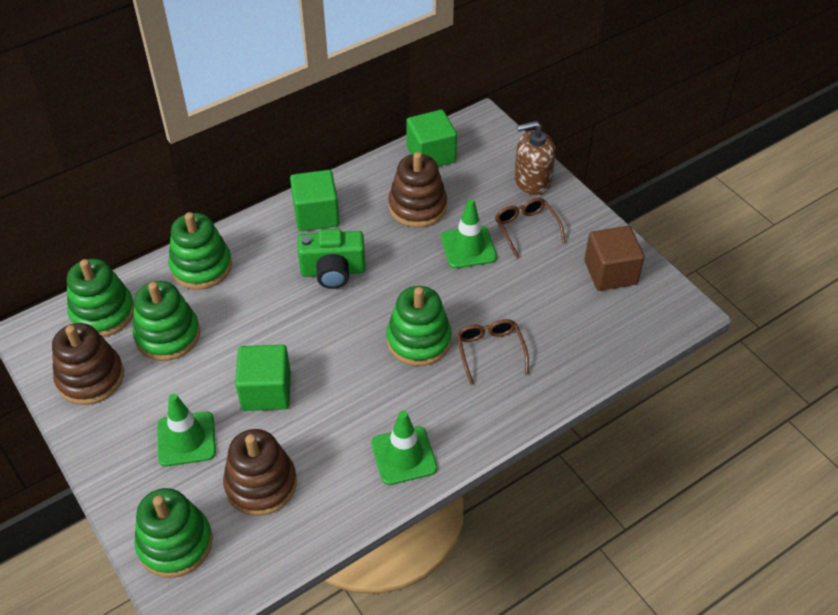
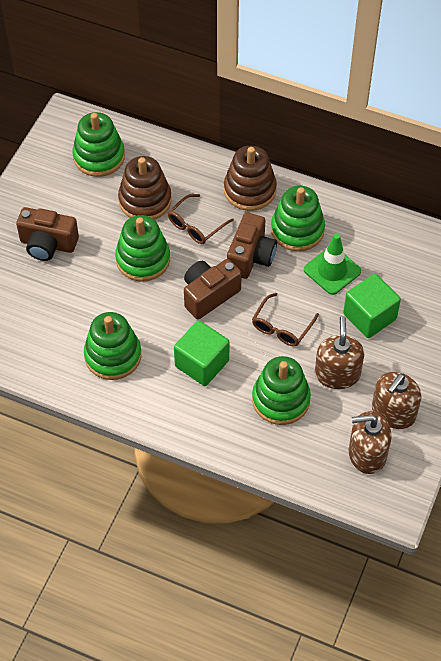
brown camera: 0 -> 3
brown cube: 1 -> 0
brown soap dispenser: 1 -> 3
brown stacking toy: 3 -> 2
green camera: 1 -> 0
green cube: 3 -> 2
green traffic cone: 3 -> 1

